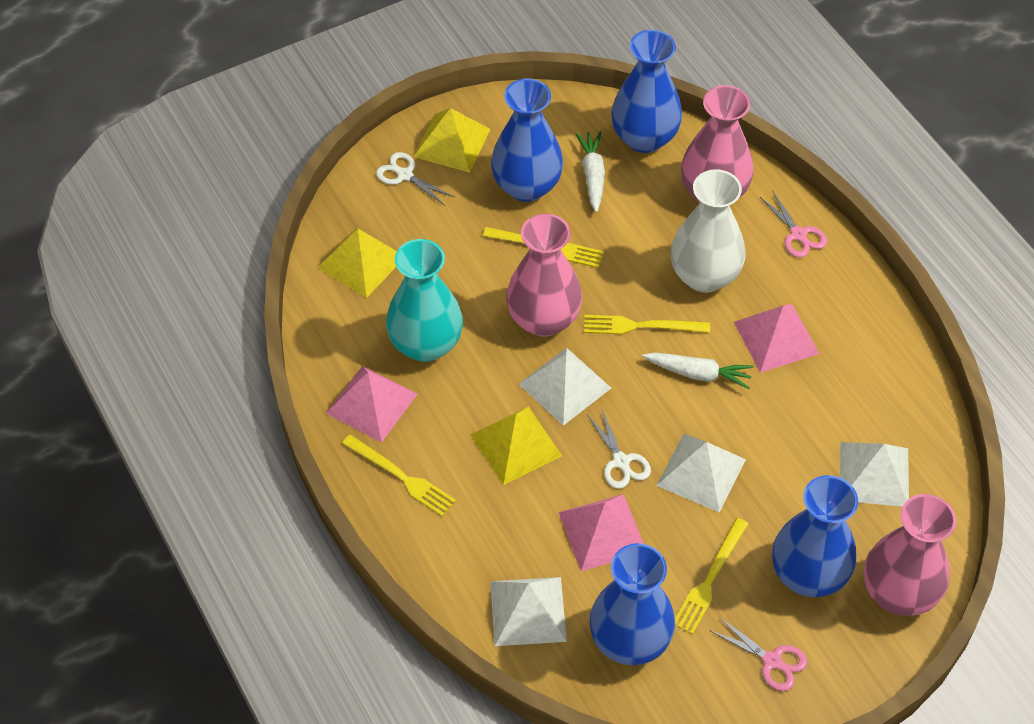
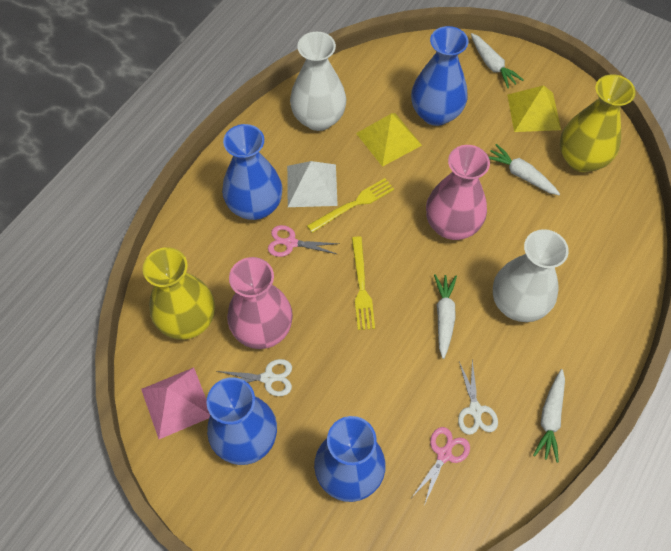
pink pyramid: 3 -> 1
pink vase: 3 -> 2
turquoise vase: 1 -> 0
white carrot: 2 -> 4
white pyramid: 4 -> 1
white vase: 1 -> 2
yellow fork: 4 -> 2
yellow pyramid: 3 -> 2
yellow vase: 0 -> 2

